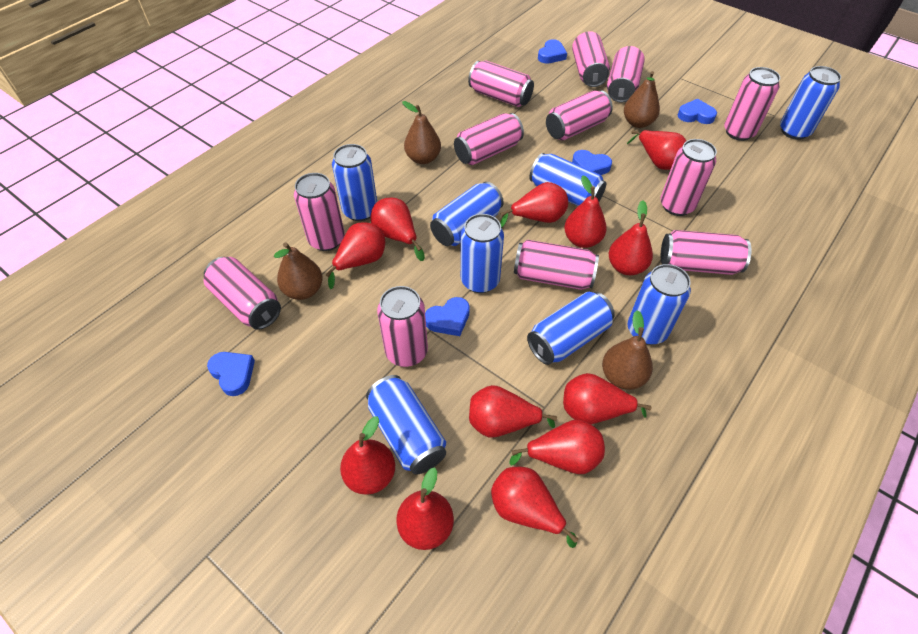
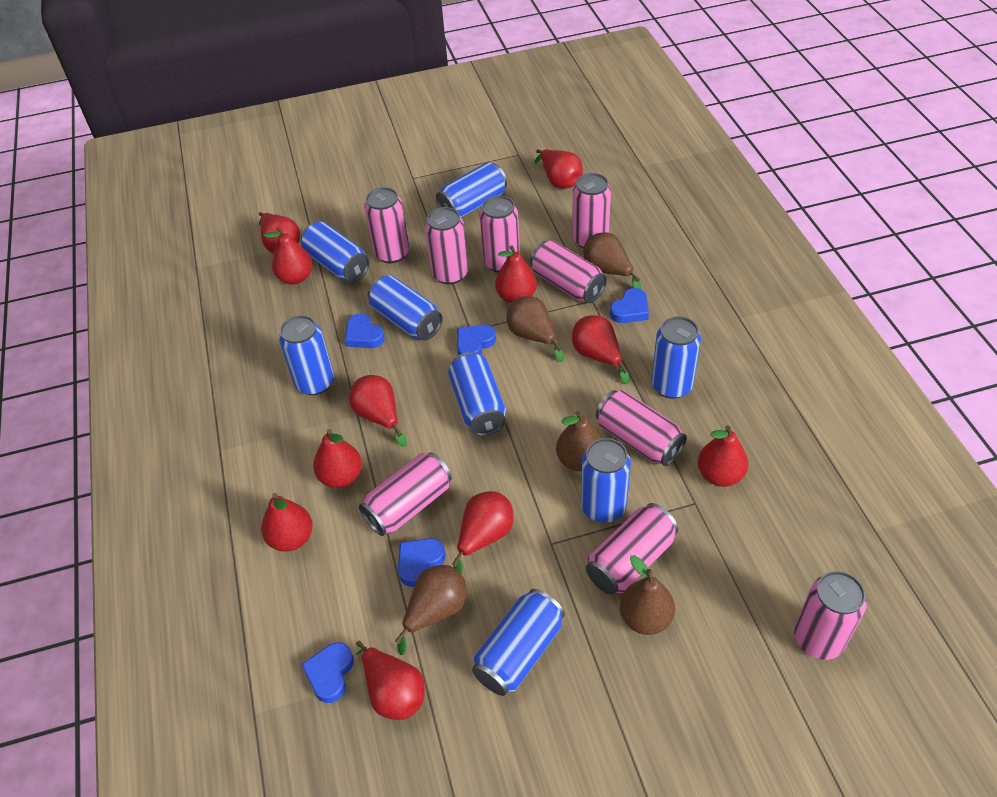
brown pear: 4 -> 5
pink can: 12 -> 9
red pear: 12 -> 11

